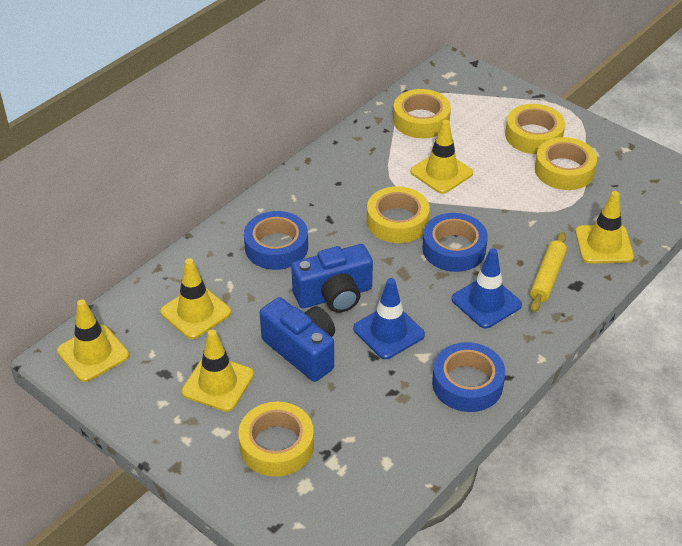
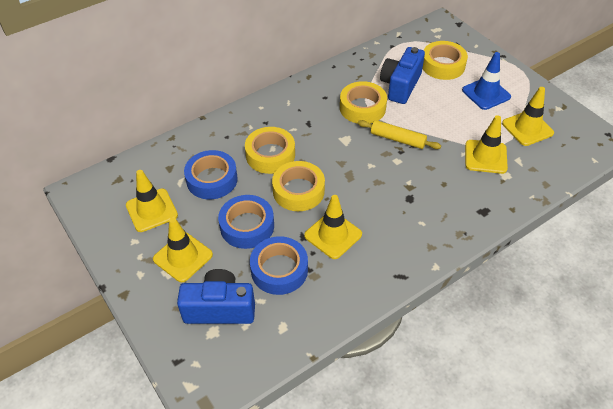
blue traffic cone: 2 -> 1
yellow tape: 5 -> 4

